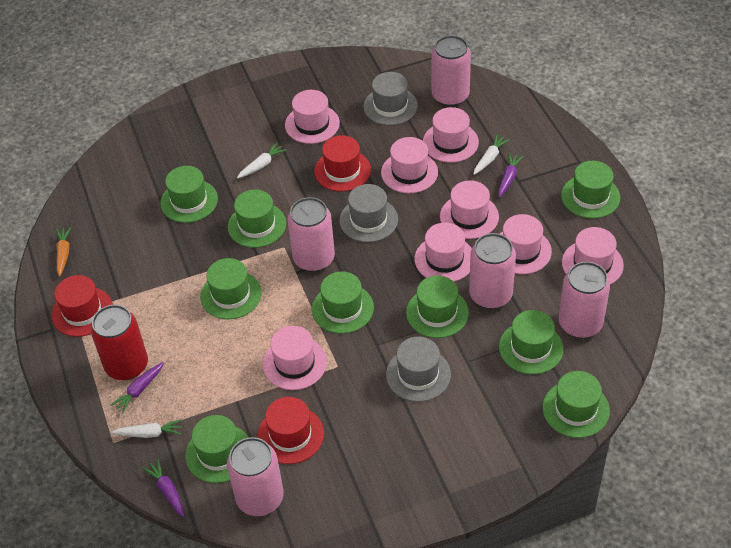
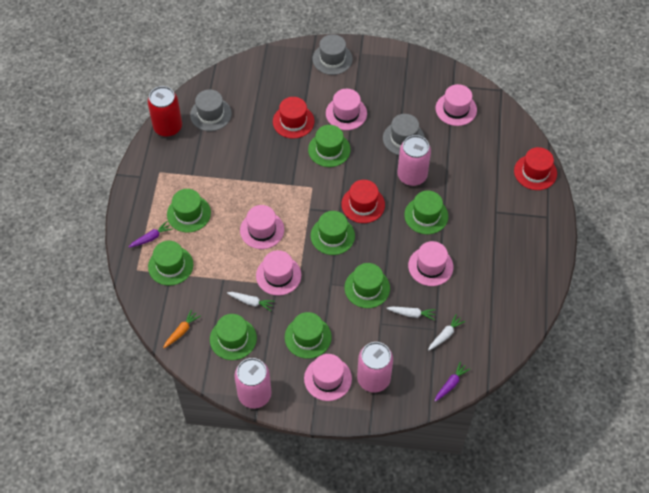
green hat: 9 -> 8
pink can: 5 -> 3
pink hat: 8 -> 6
purple carrot: 3 -> 2

